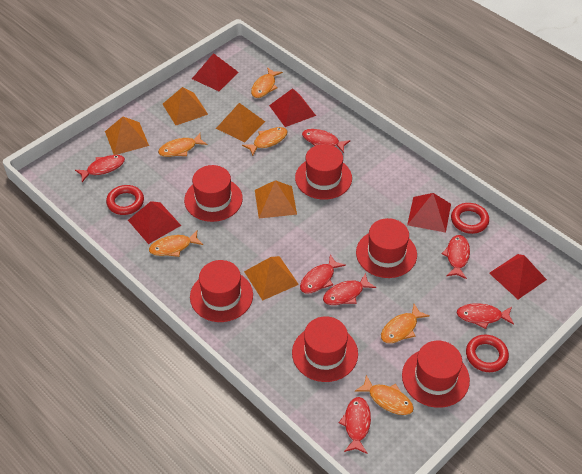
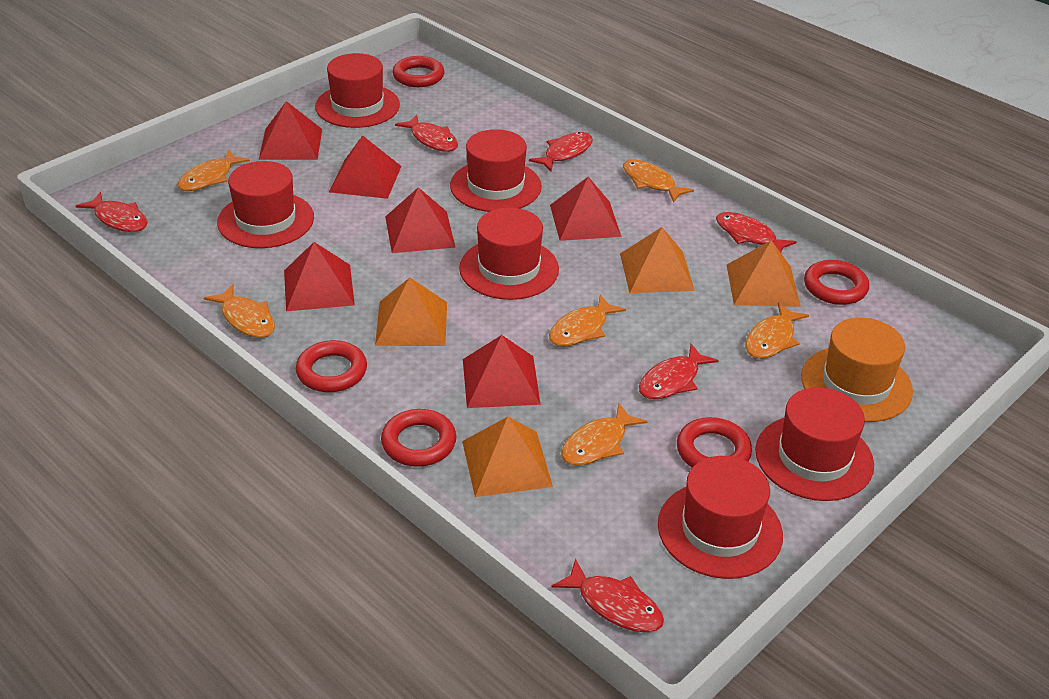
orange hat: 0 -> 1
orange pyramid: 5 -> 4
red fish: 7 -> 6
red pyramid: 5 -> 6
red ring: 3 -> 5

